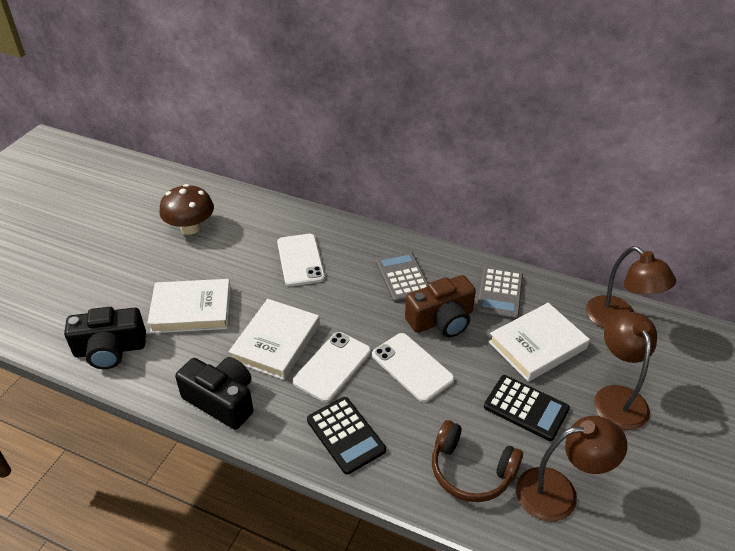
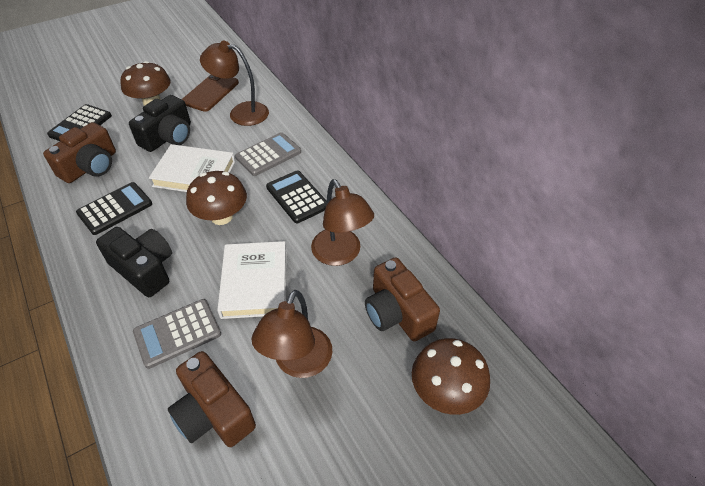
black calculator: 2 -> 3
brown camera: 1 -> 3
brown headphones: 1 -> 0
brown mushroom: 1 -> 3
brown phone: 0 -> 1
white book: 3 -> 2
white phone: 3 -> 0

